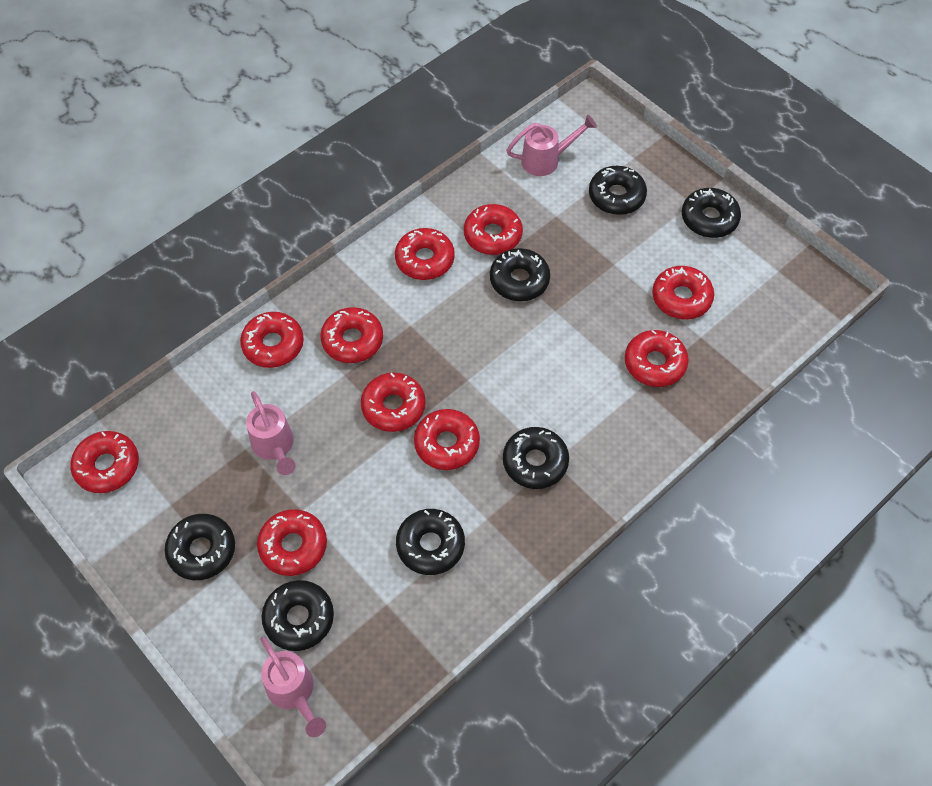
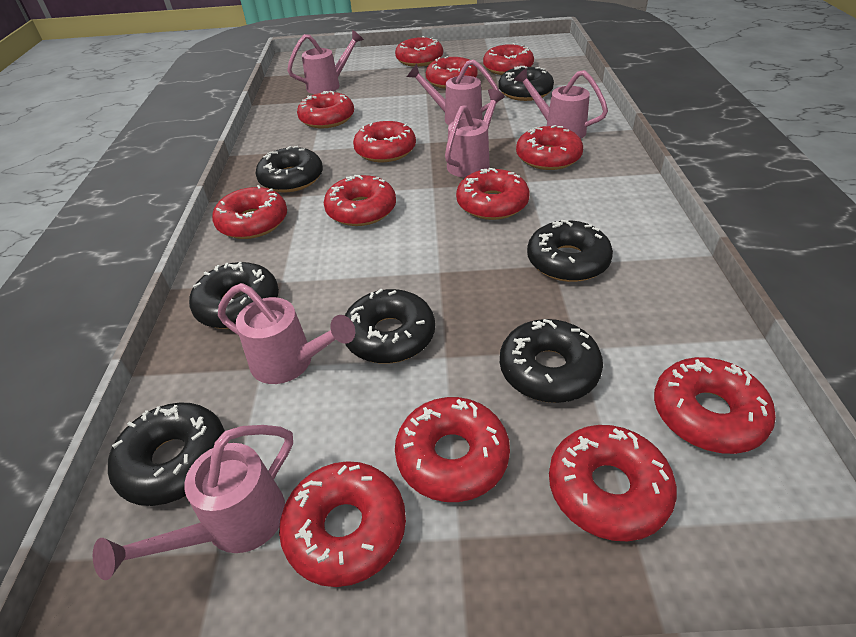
pink watering can: 3 -> 6
red donut: 10 -> 13

